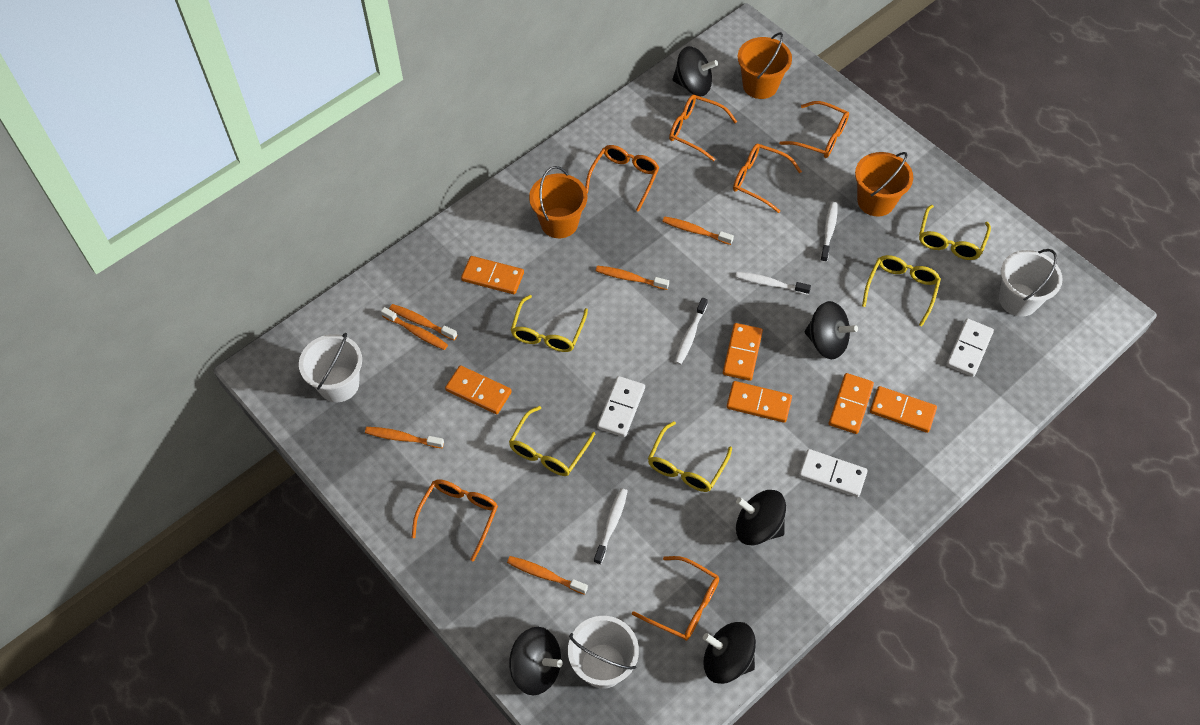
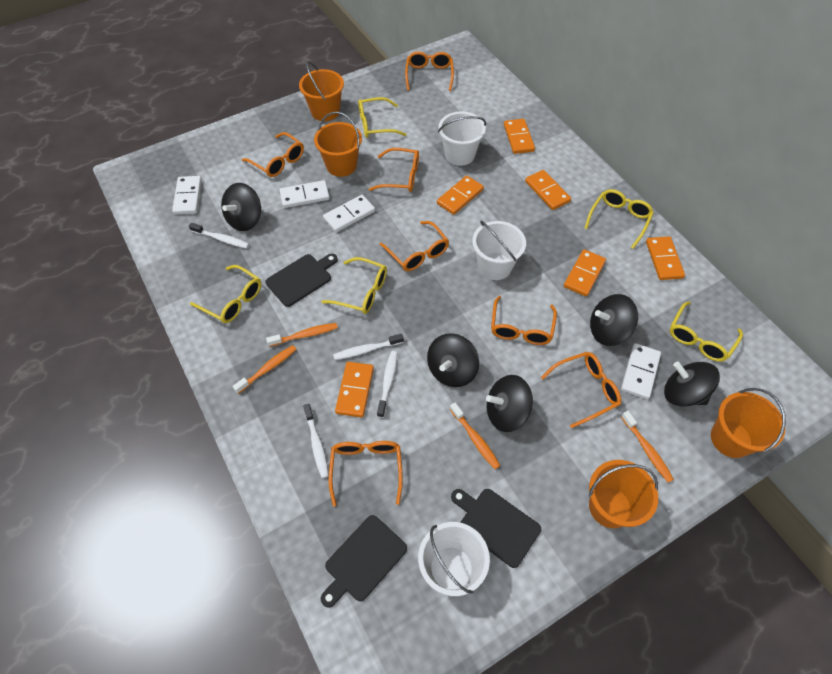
black cutting board: 0 -> 3
orange bucket: 3 -> 4
orange glasses: 6 -> 7
orange toothbrush: 6 -> 4
white domino: 3 -> 4

